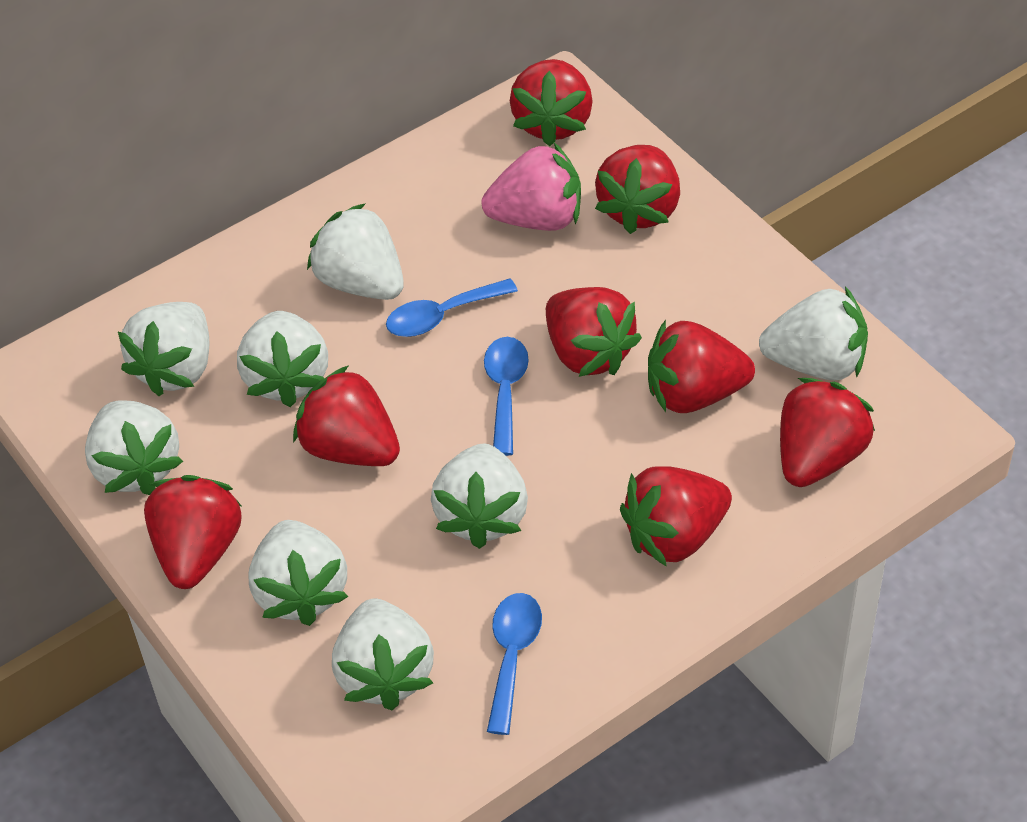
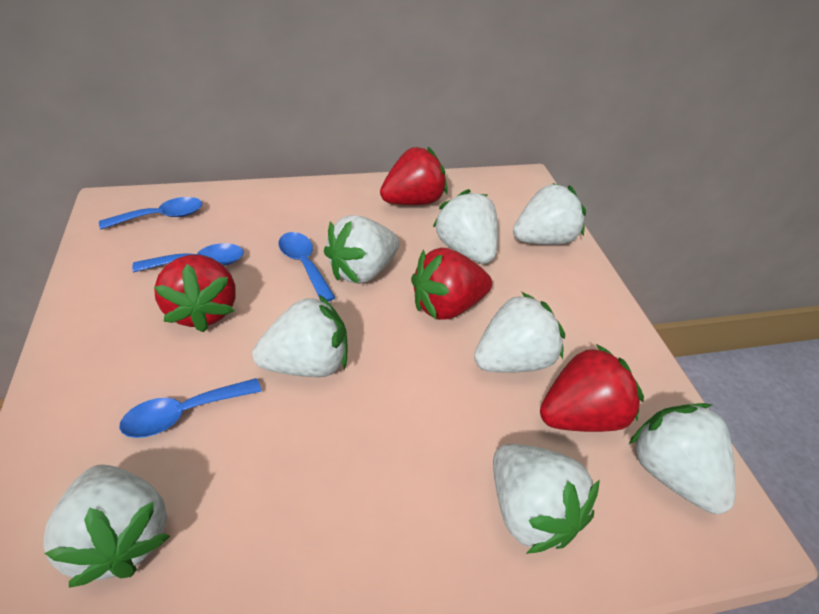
blue spoon: 3 -> 4
pink strawberry: 1 -> 0
red strawberry: 8 -> 4

